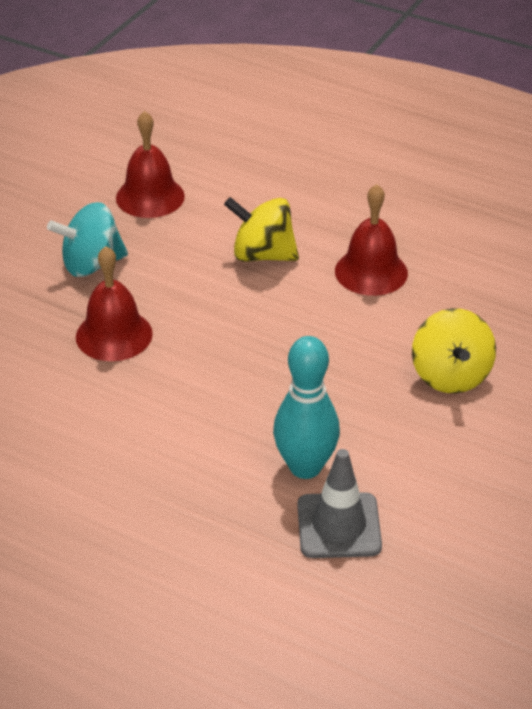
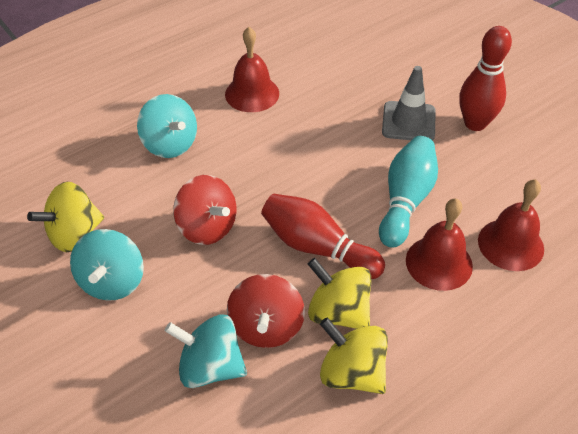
red bowling pin: 0 -> 2
red spinning top: 0 -> 2
turquoise spinning top: 1 -> 3
yellow spinning top: 2 -> 3

